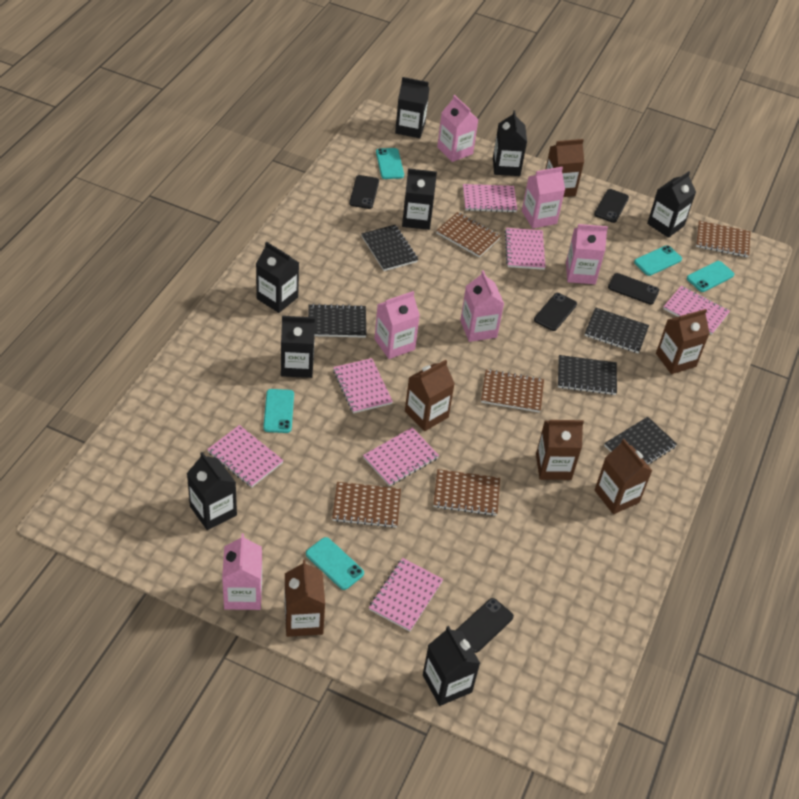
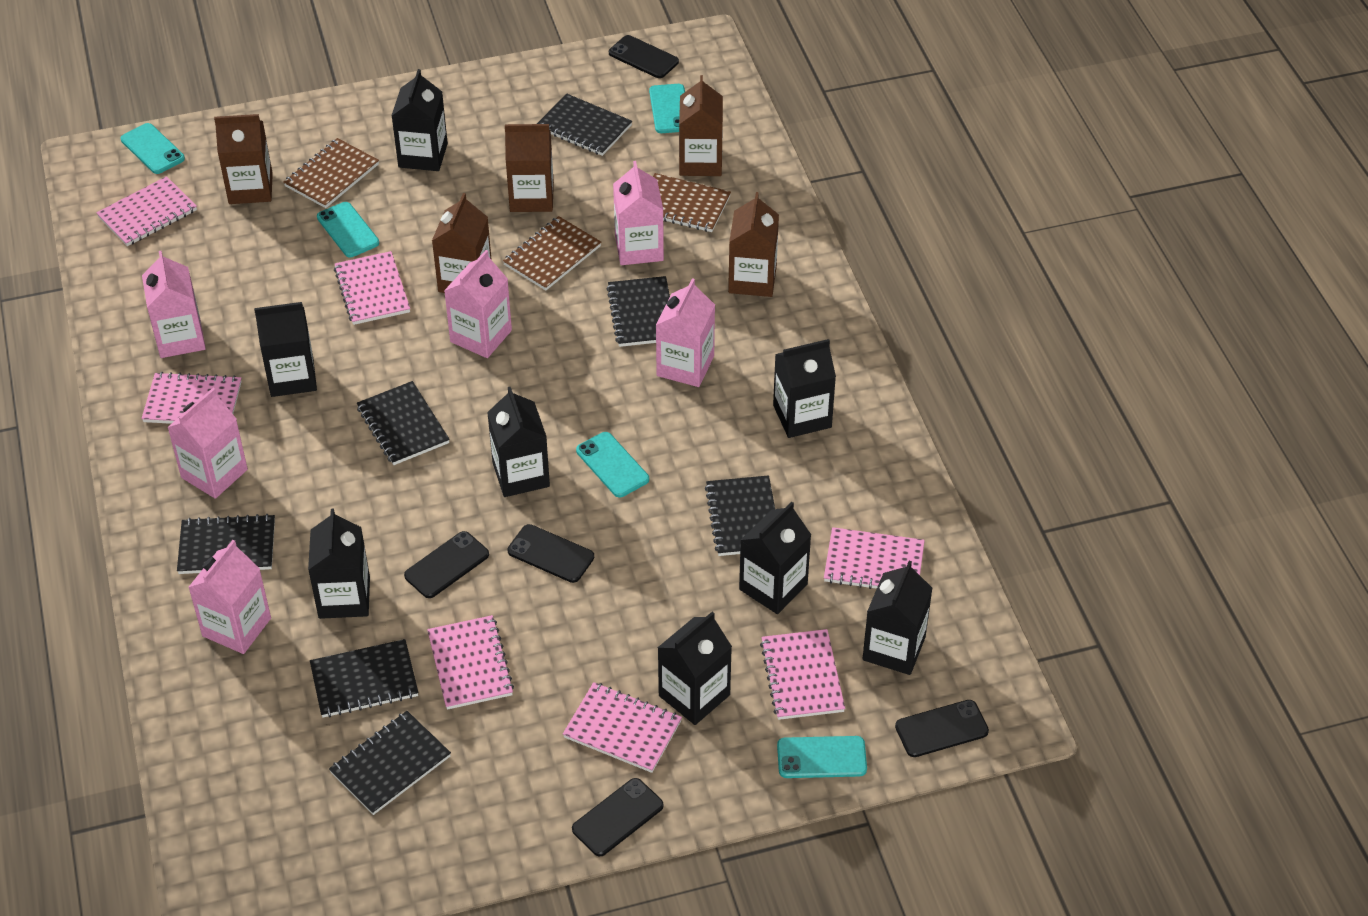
black notebook: 5 -> 7
brown carton: 6 -> 5
brown notebook: 5 -> 3

